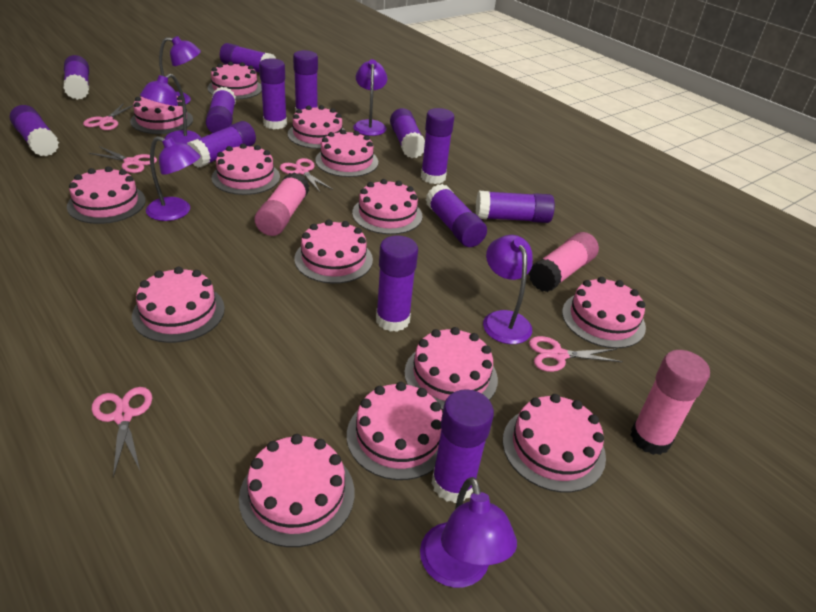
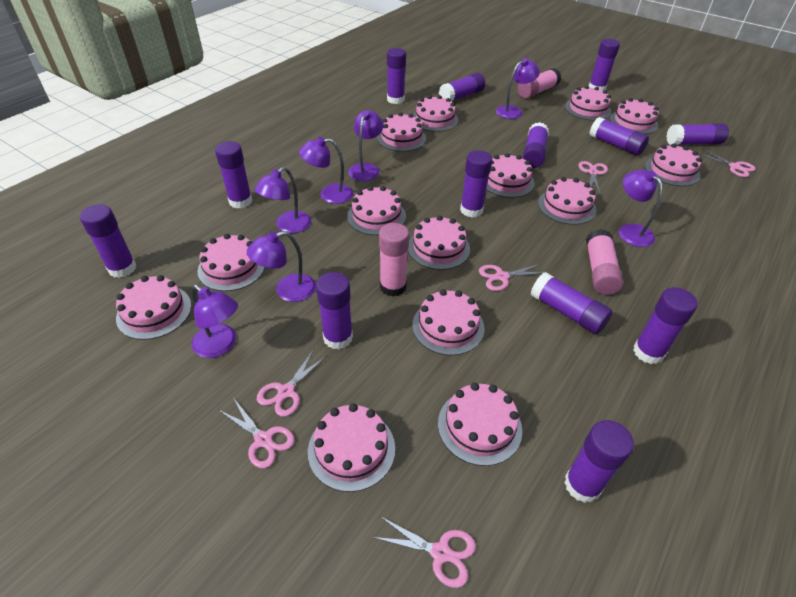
pink scissors: 5 -> 6
purple lamp: 6 -> 7

